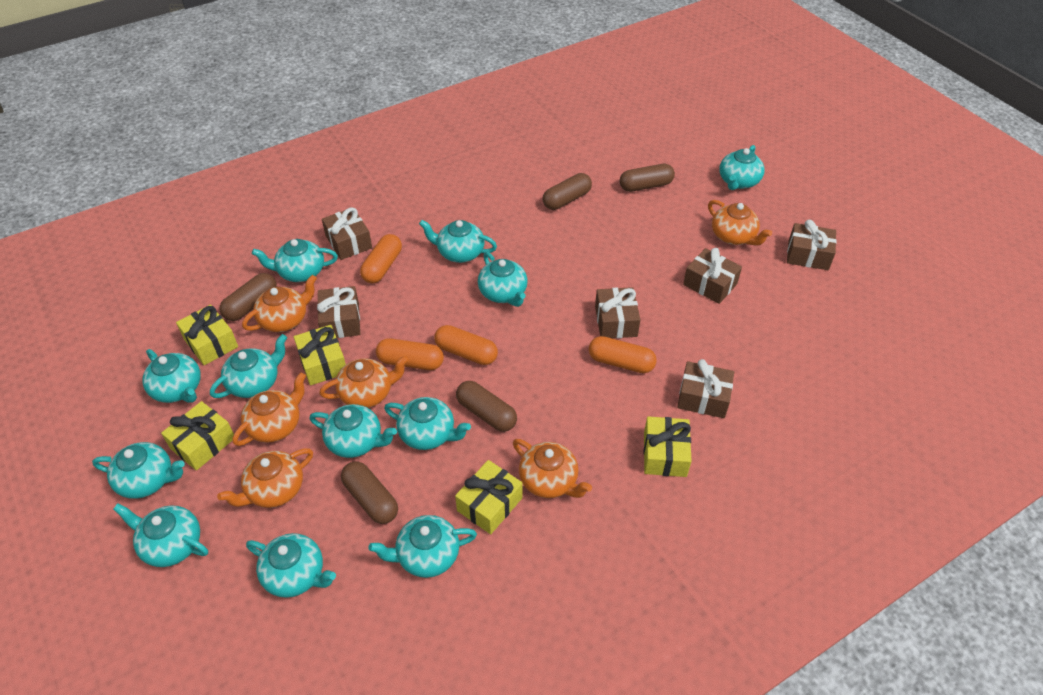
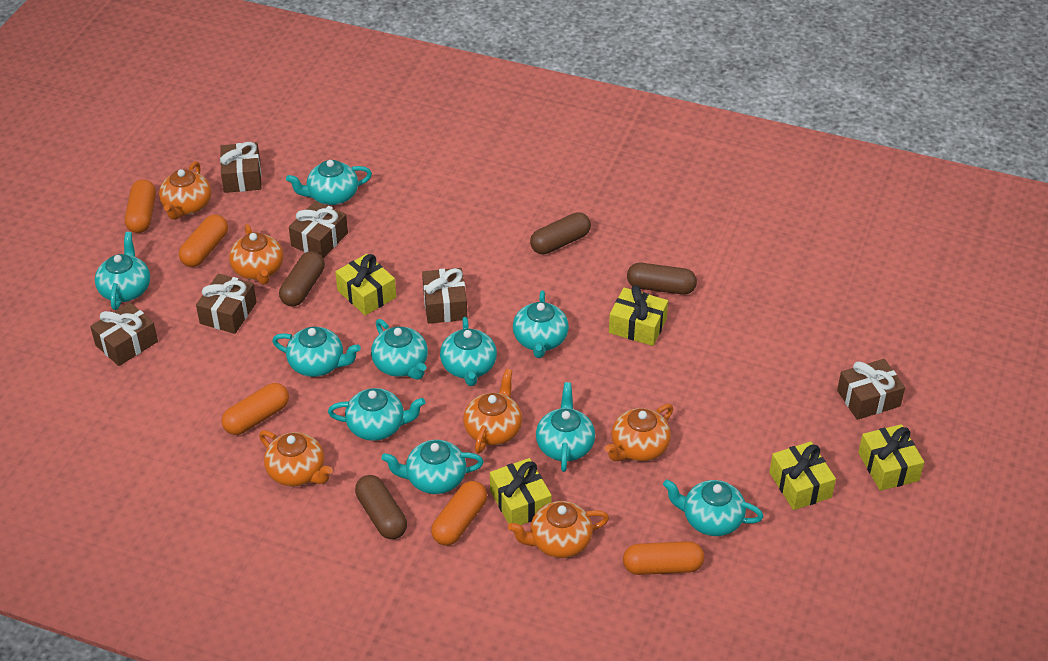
brown capsule: 5 -> 4
orange capsule: 4 -> 5
turquoise teapot: 12 -> 10

